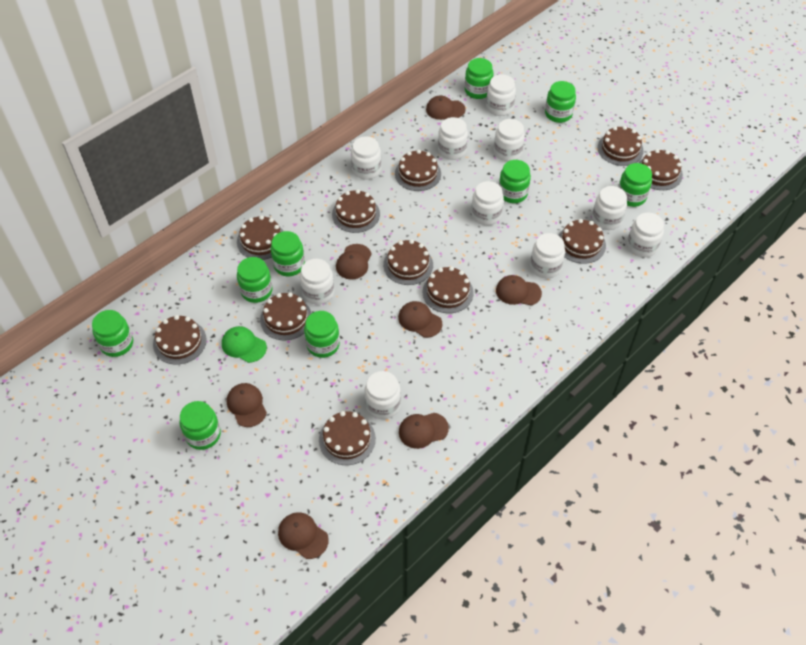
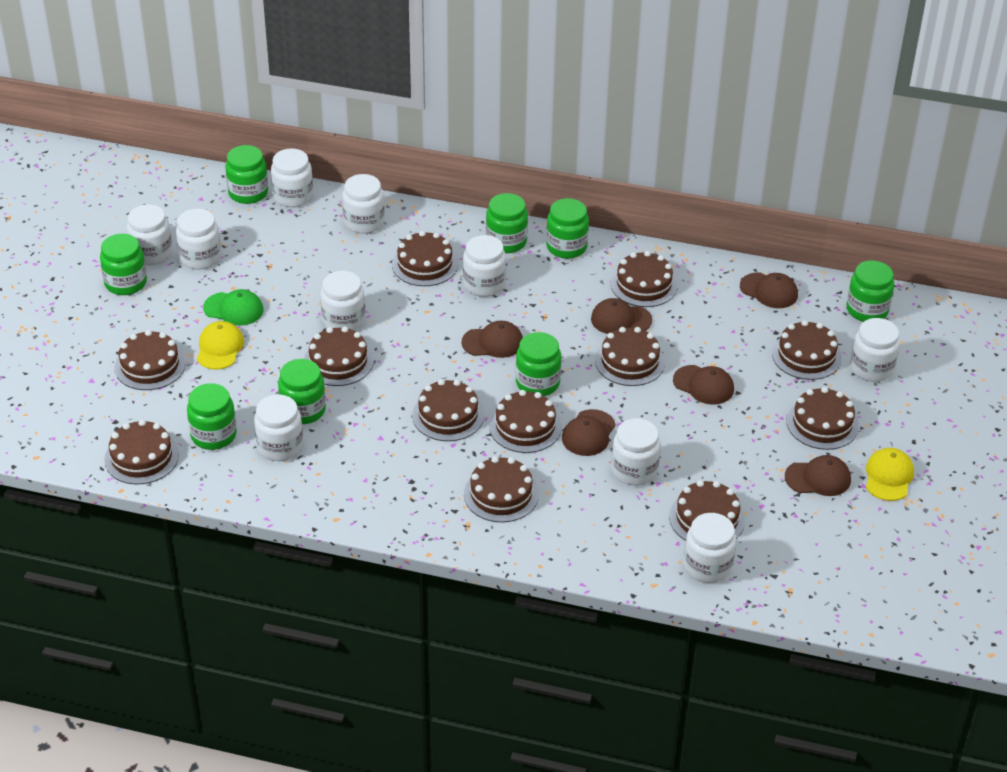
brown cake: 11 -> 12
brown cap: 7 -> 6
green jar: 9 -> 8
yellow cap: 0 -> 2

